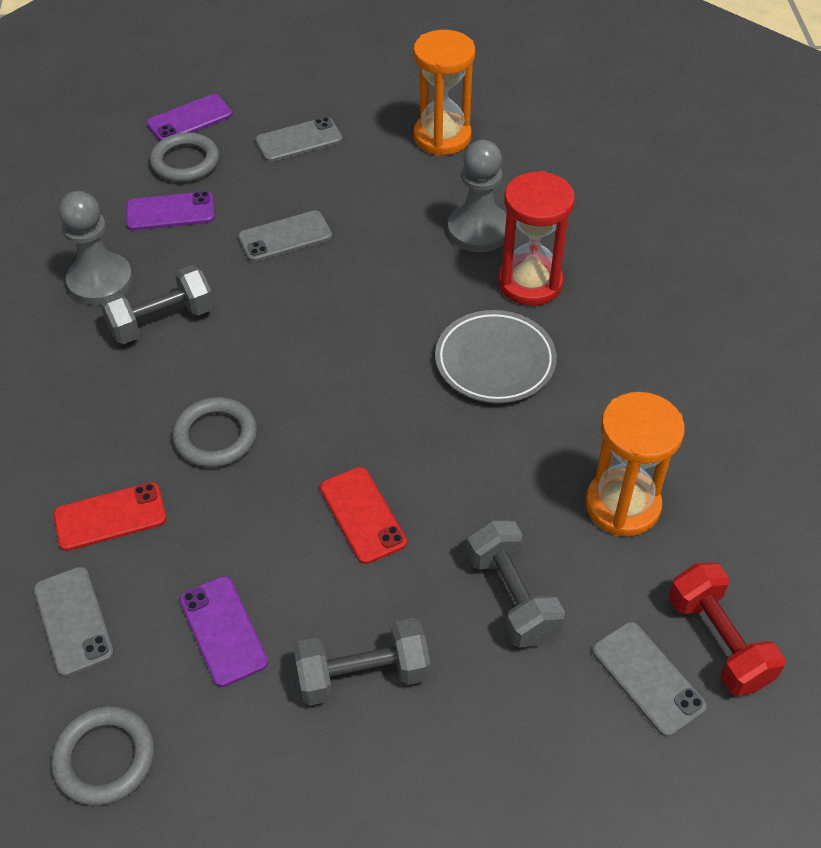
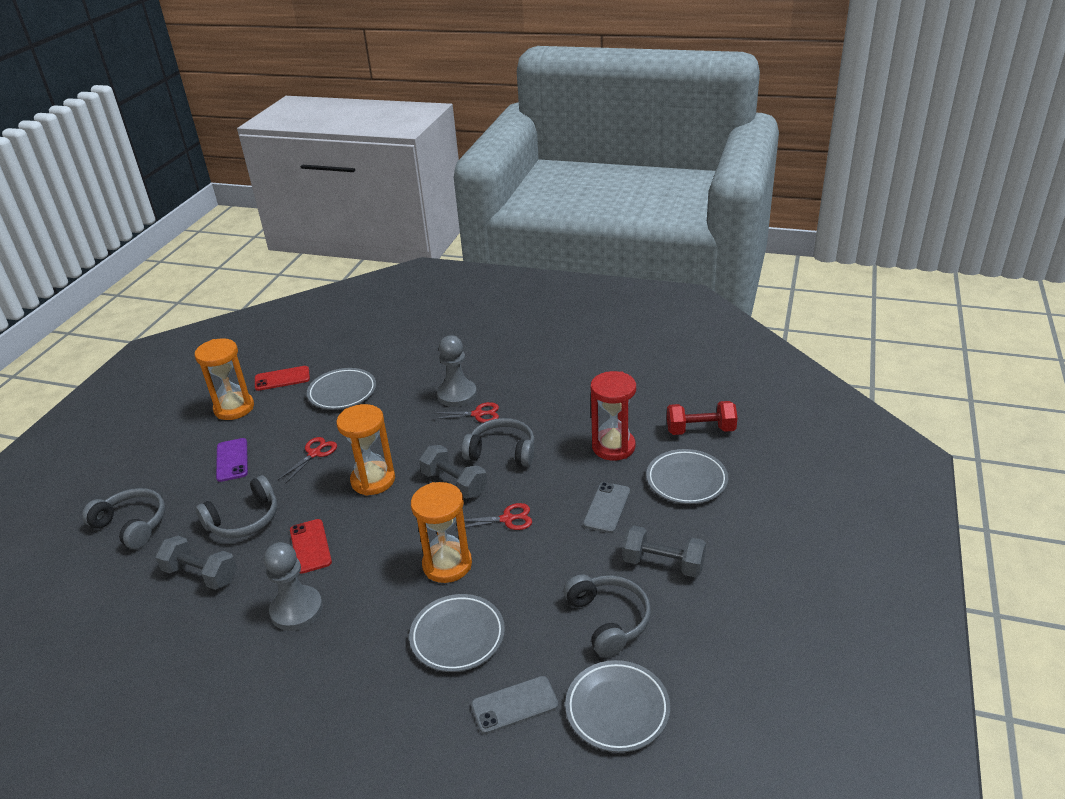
grey headphones: 0 -> 4
grey phone: 4 -> 2
grey plate: 1 -> 4
grey ring: 3 -> 0
orange hourglass: 2 -> 3
purple phone: 3 -> 1
red scissors: 0 -> 3

